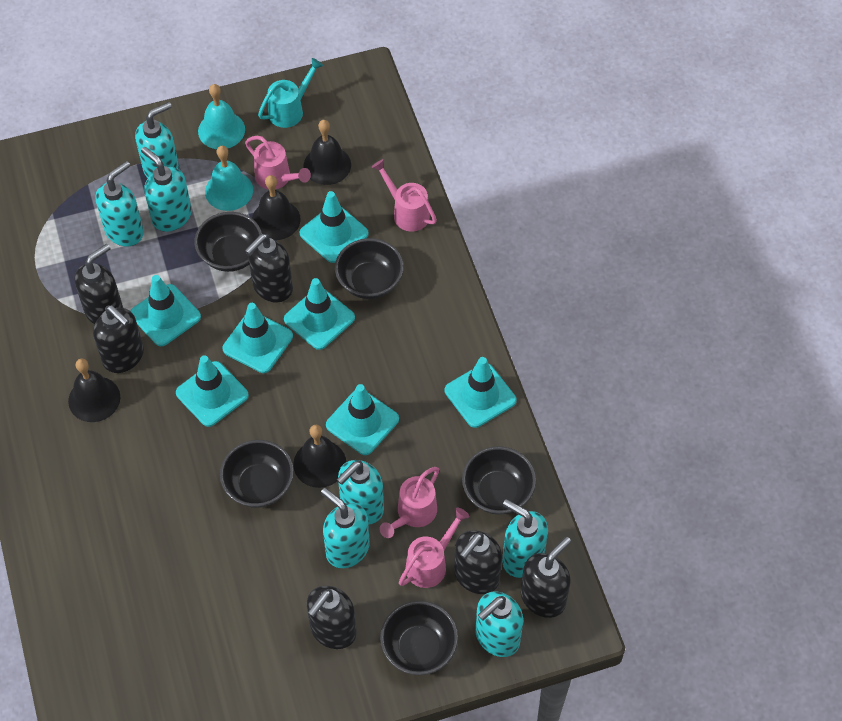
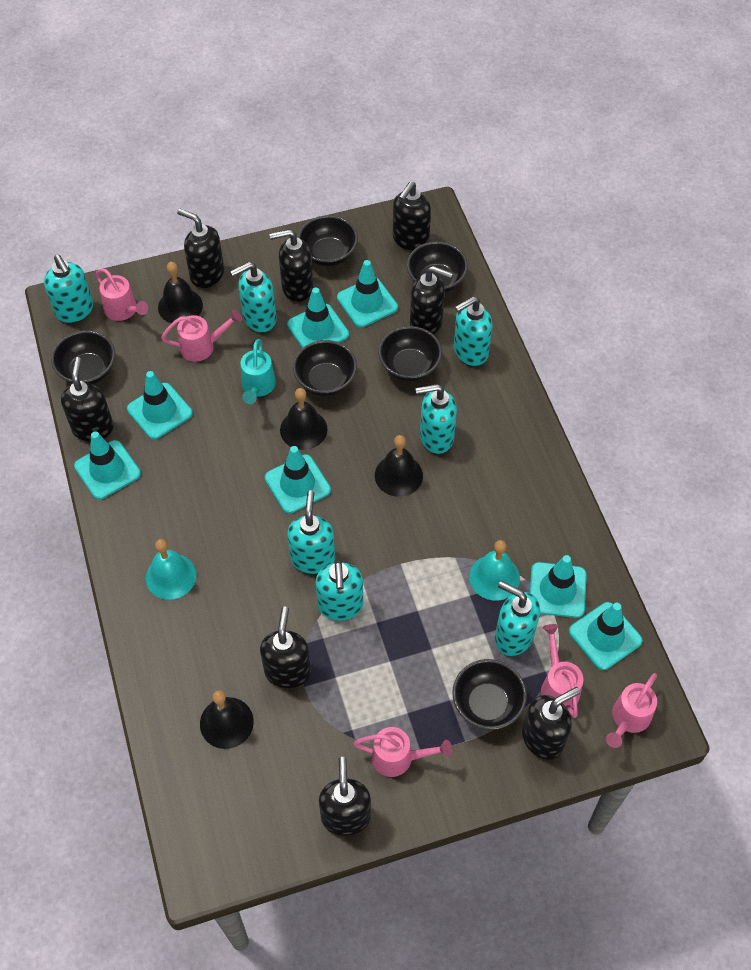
black bowl: 5 -> 6
black soap dispenser: 6 -> 8
pink watering can: 4 -> 5

